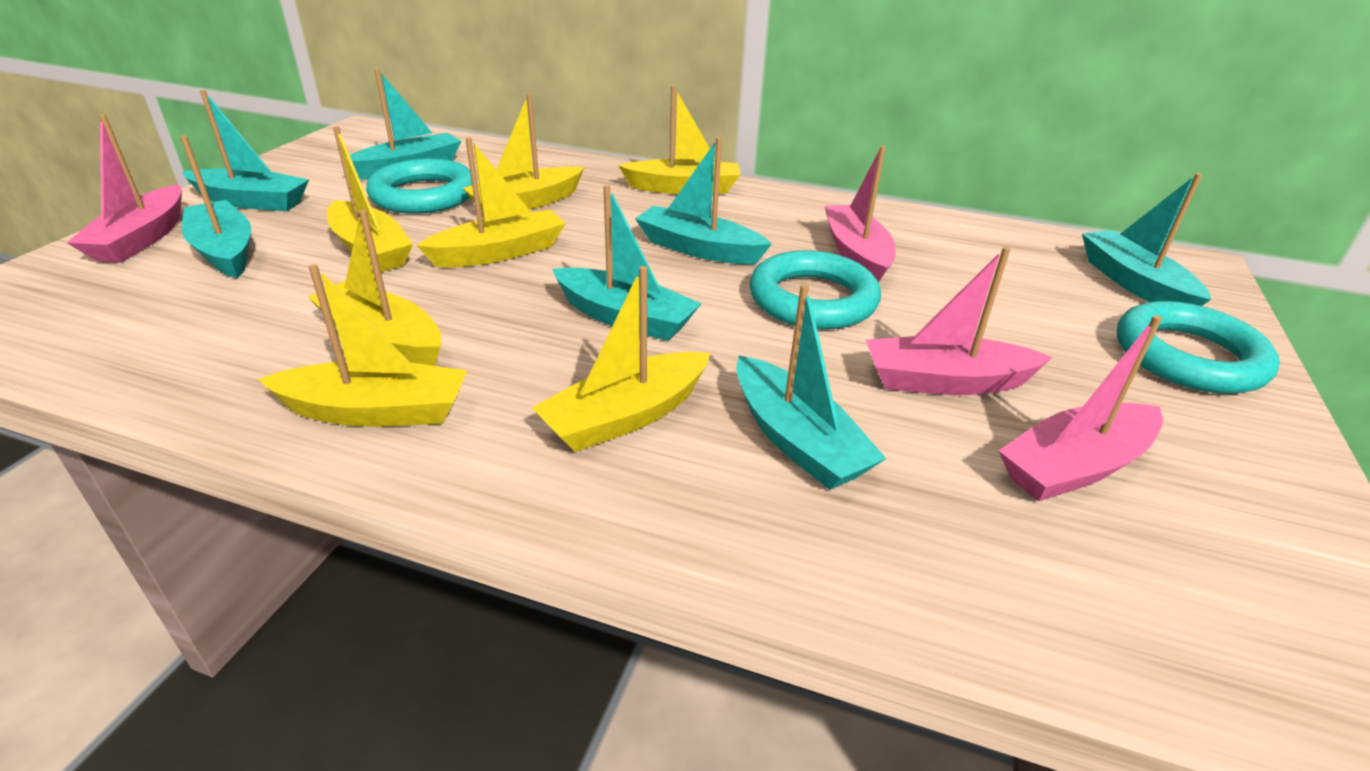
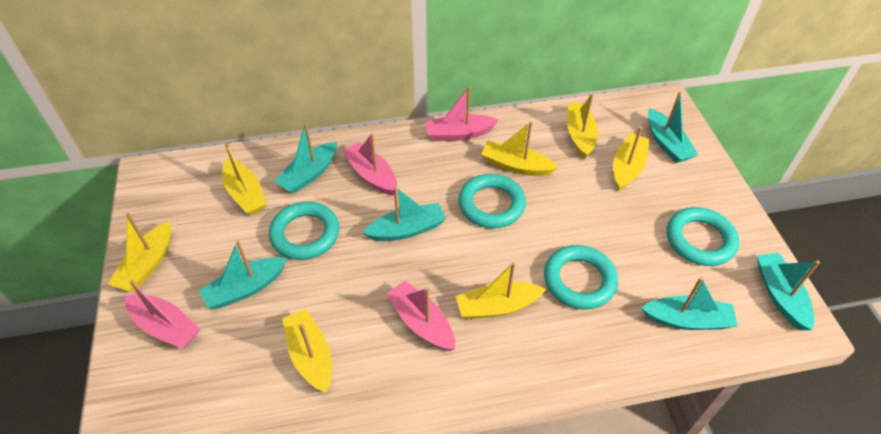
turquoise boat: 7 -> 6
turquoise ring: 3 -> 4

